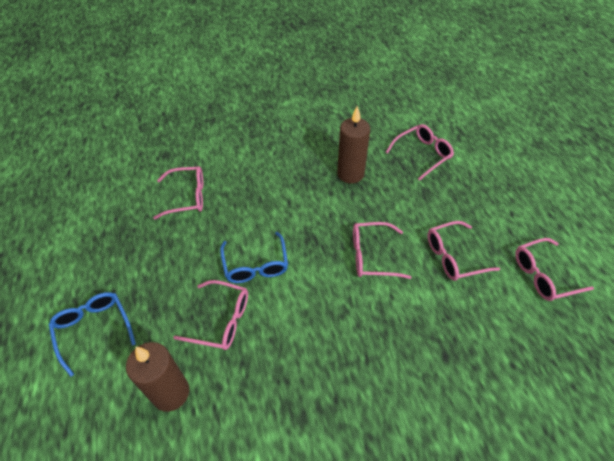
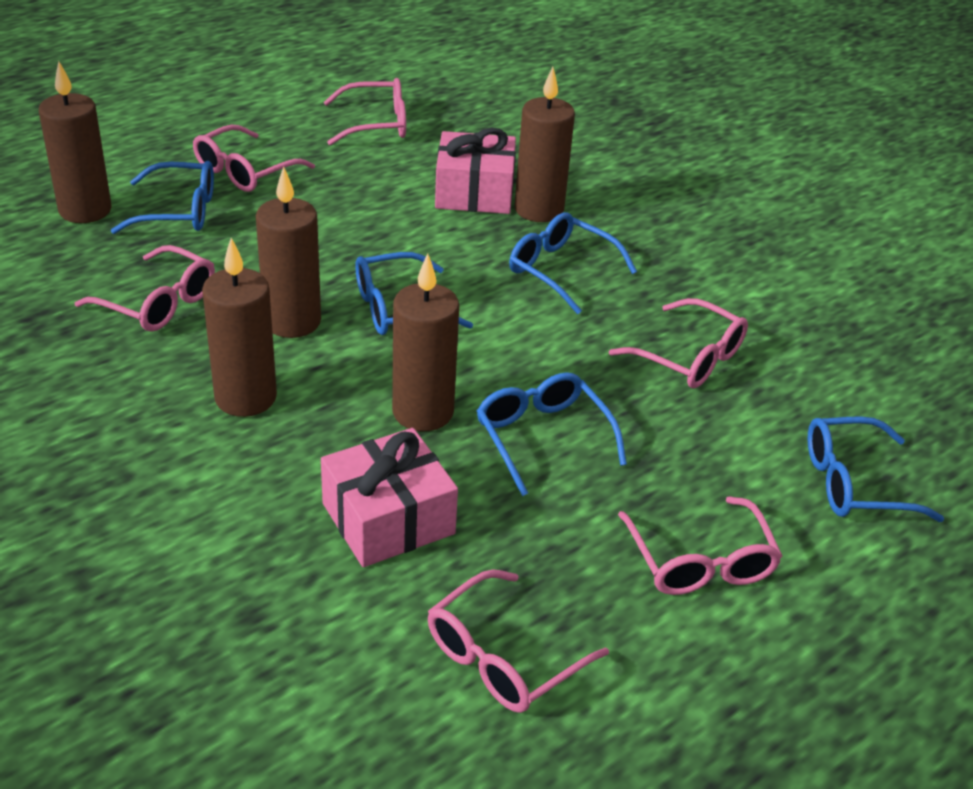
blue glasses: 2 -> 5
brown candle: 2 -> 5
pink gift: 0 -> 2

